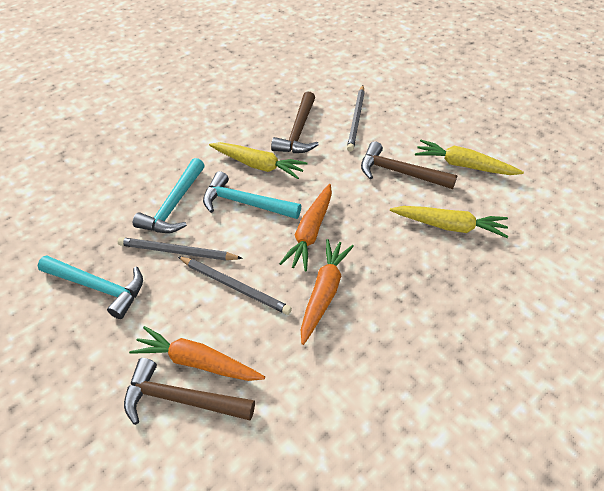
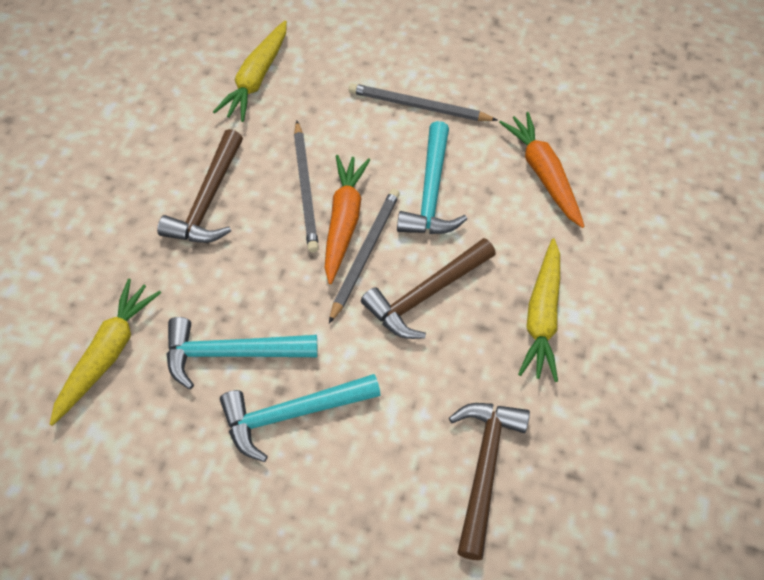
orange carrot: 3 -> 2

